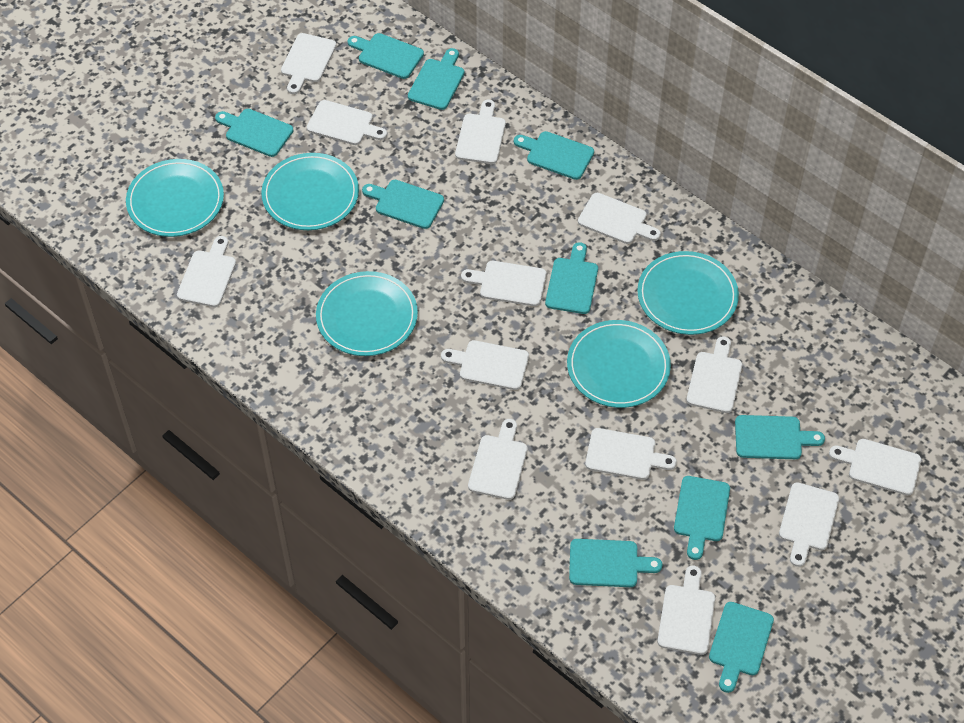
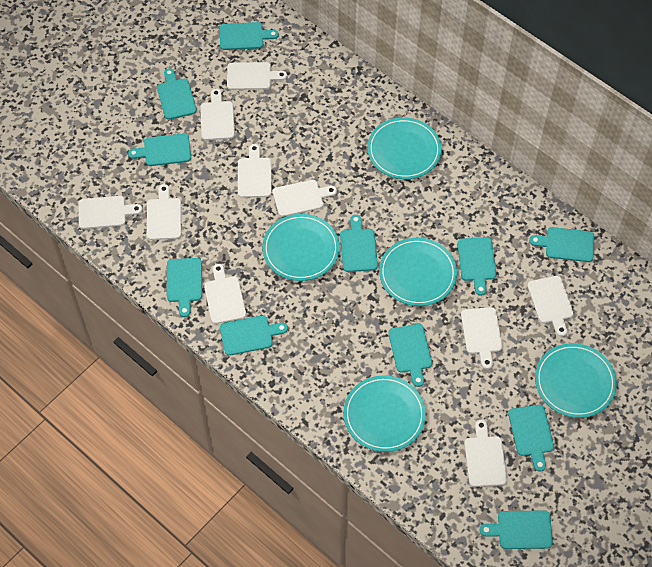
turquoise cutting board: 10 -> 11
white cutting board: 13 -> 10

